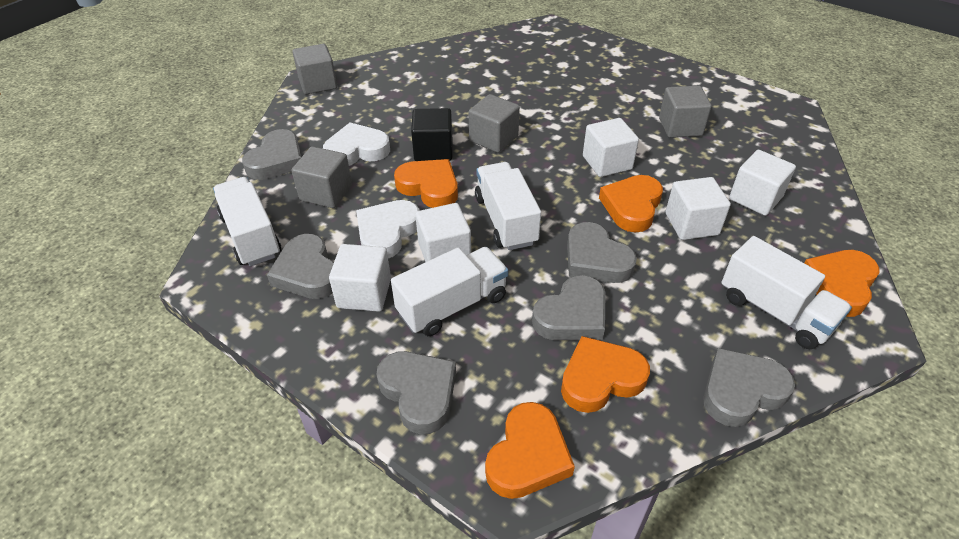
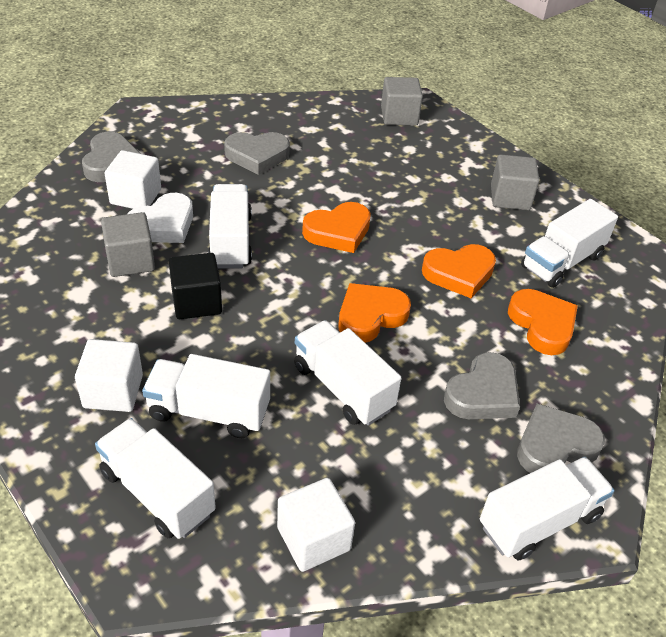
grey cube: 4 -> 3
grey heart: 6 -> 4
orange heart: 5 -> 4
white cube: 5 -> 3
white heart: 2 -> 1
white truck: 4 -> 6

